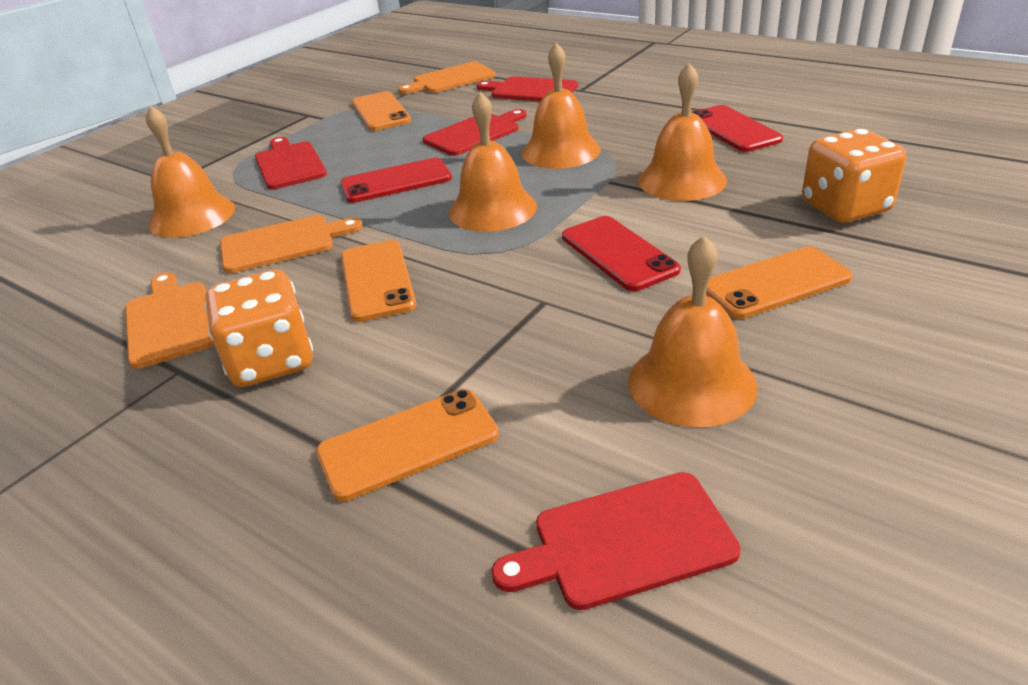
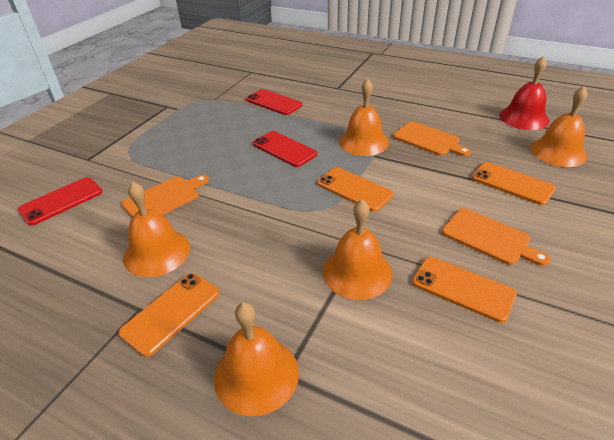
orange dice: 2 -> 0
red bell: 0 -> 1
red cutting board: 4 -> 0

